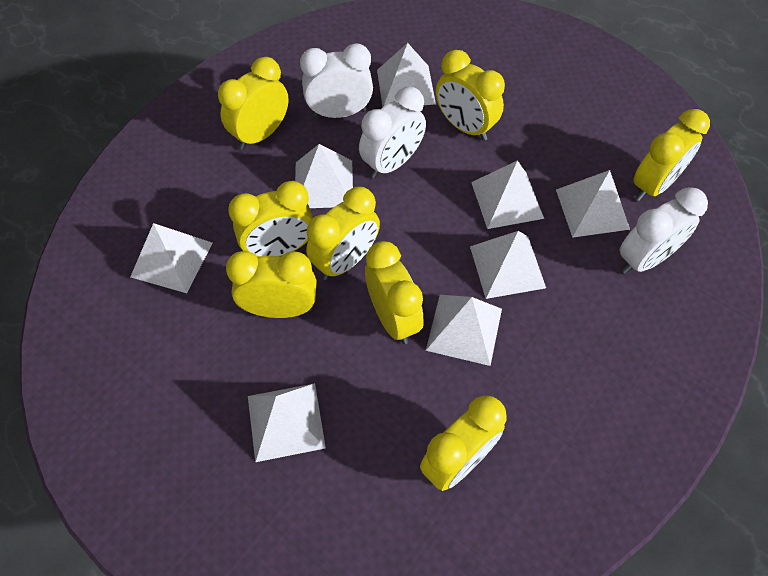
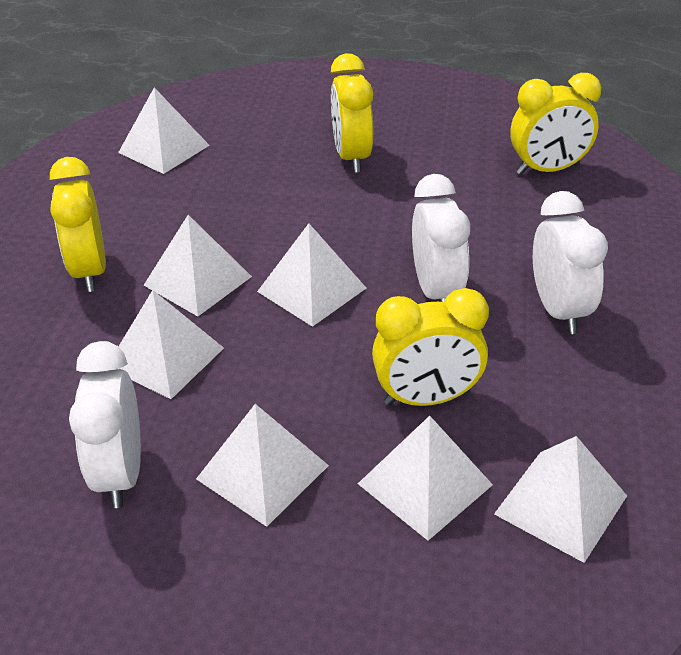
white pyramid: 8 -> 7
yellow clock: 8 -> 4

